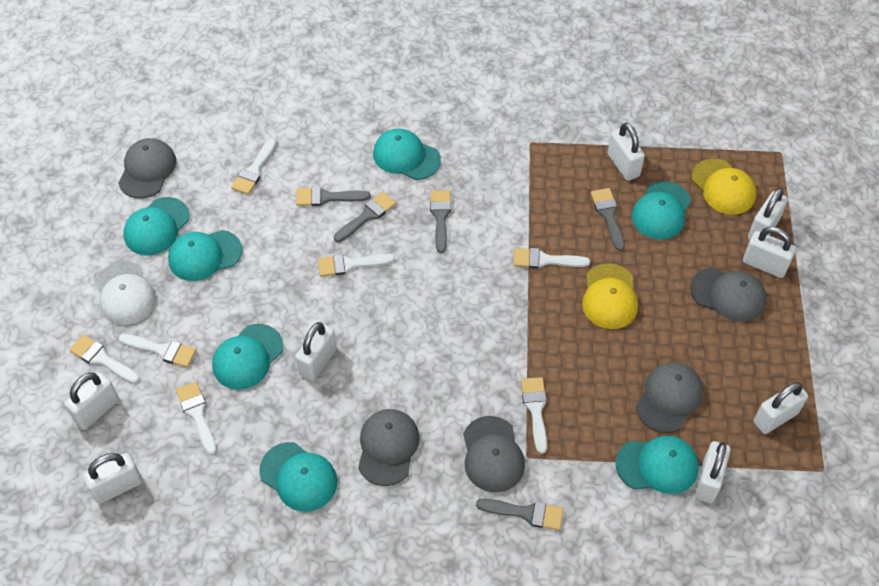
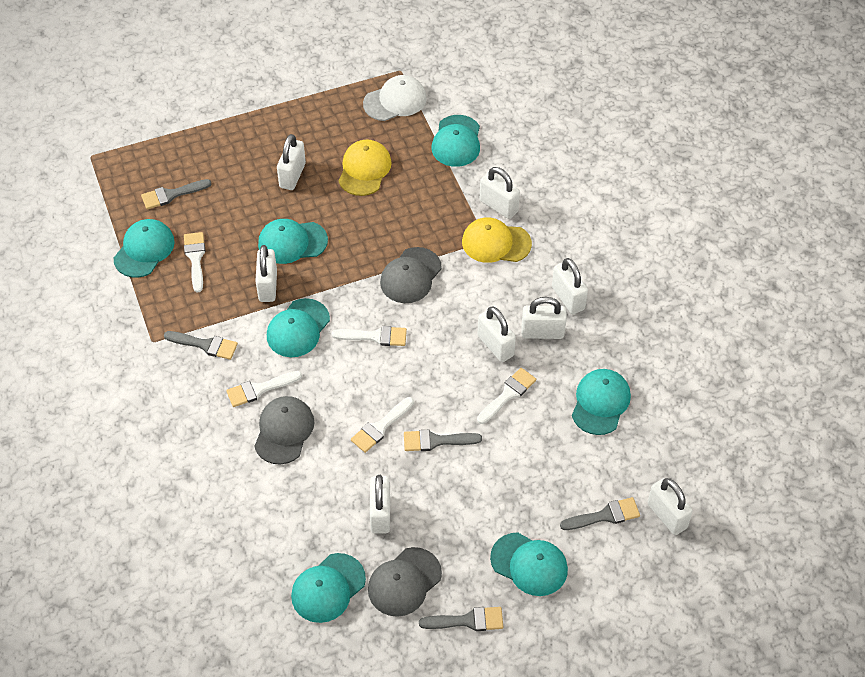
grey cap: 5 -> 3
white brush: 7 -> 5

